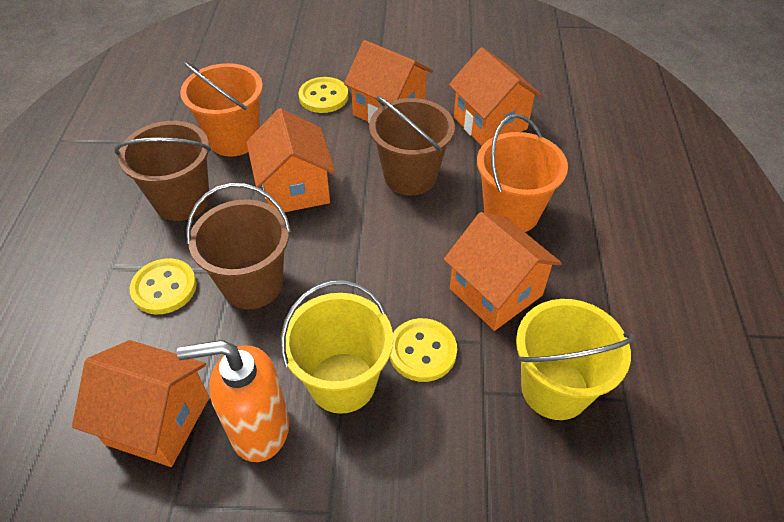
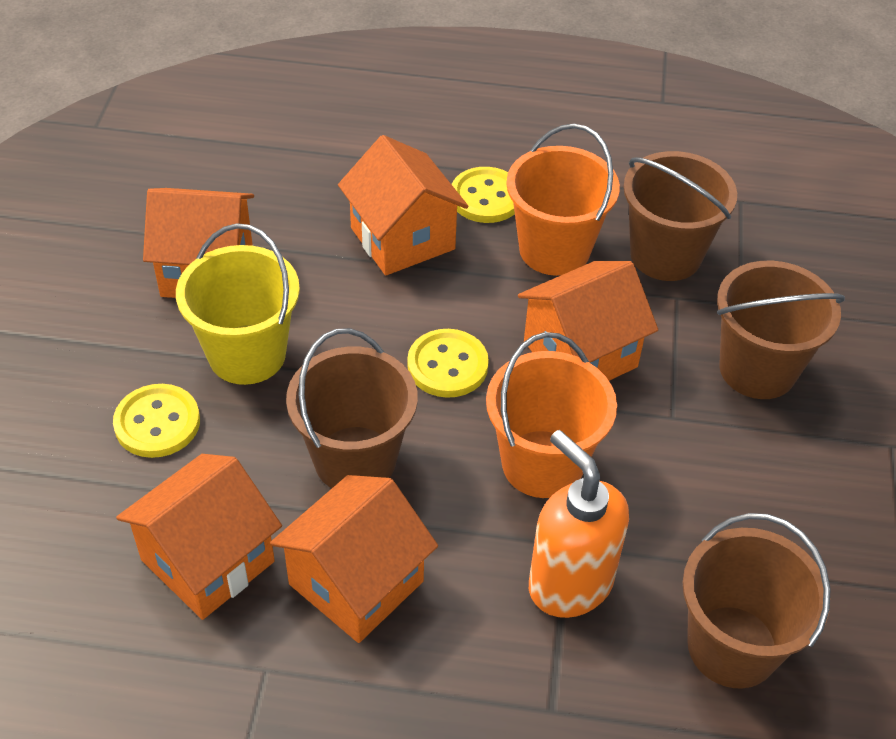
brown bucket: 3 -> 4
yellow bucket: 2 -> 1

